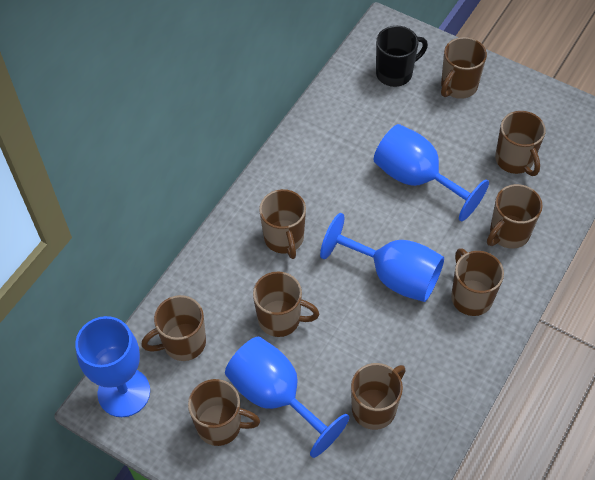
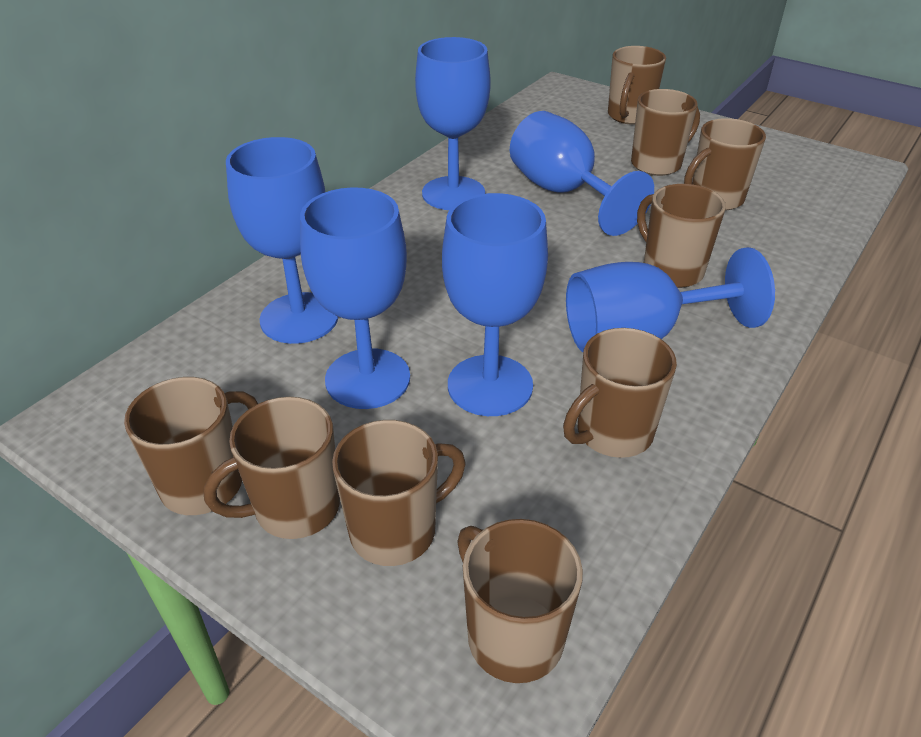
black mug: 1 -> 0
blue goblet: 4 -> 6

